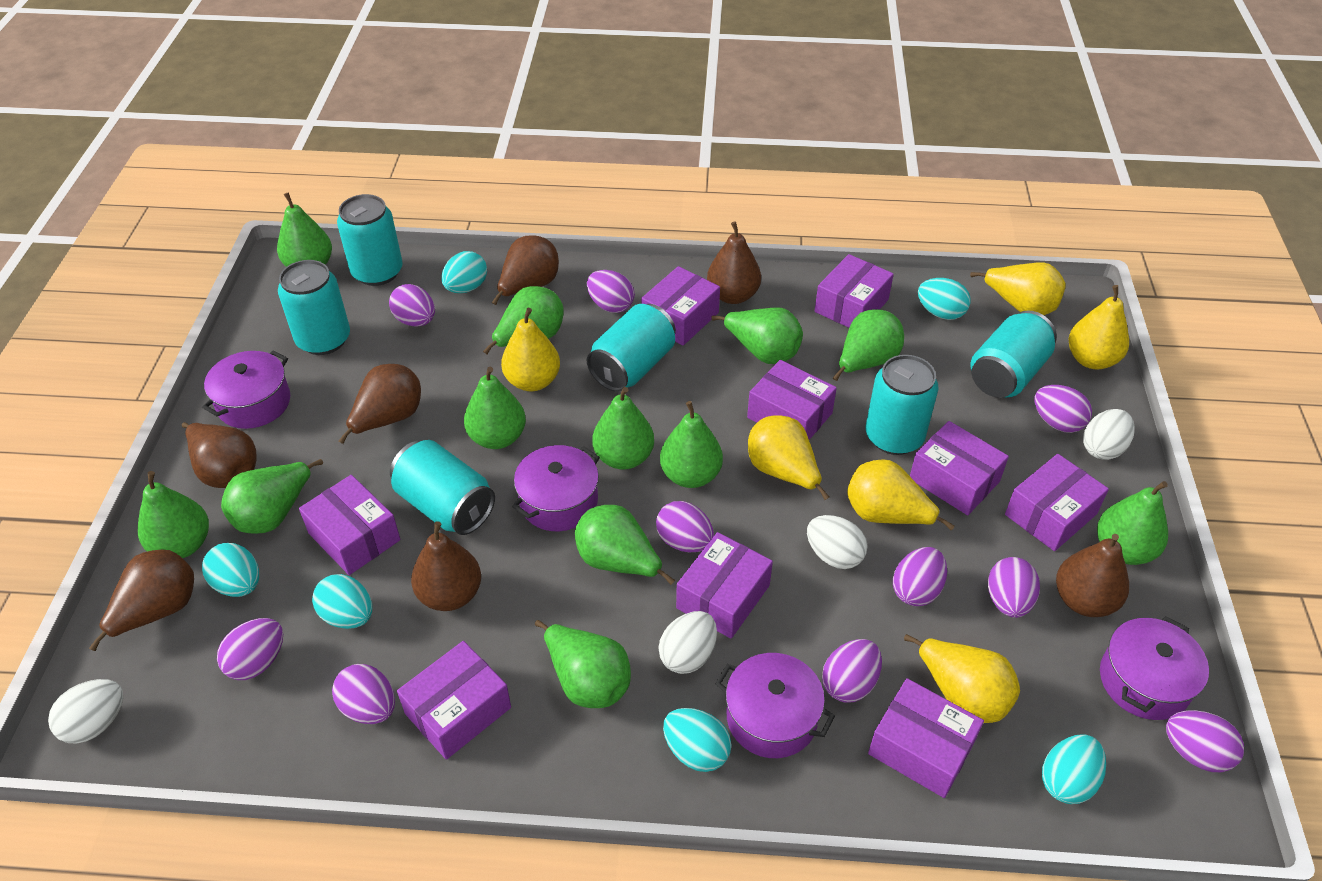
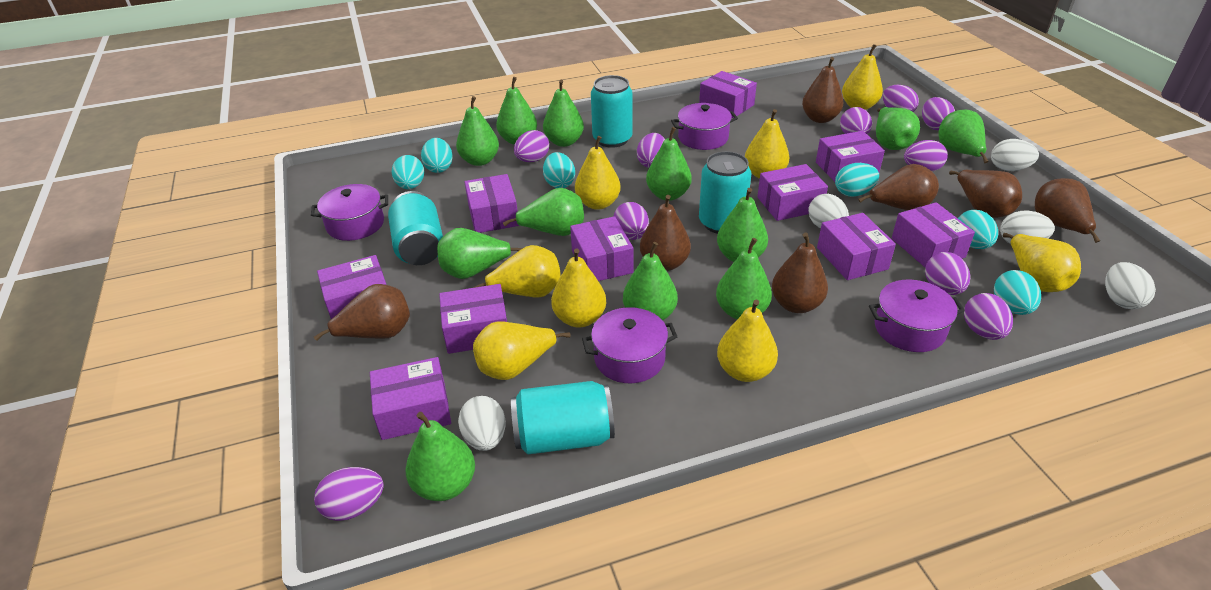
purple box: 9 -> 10
turquoise can: 6 -> 4
white egg: 4 -> 5
yellow pear: 6 -> 8

